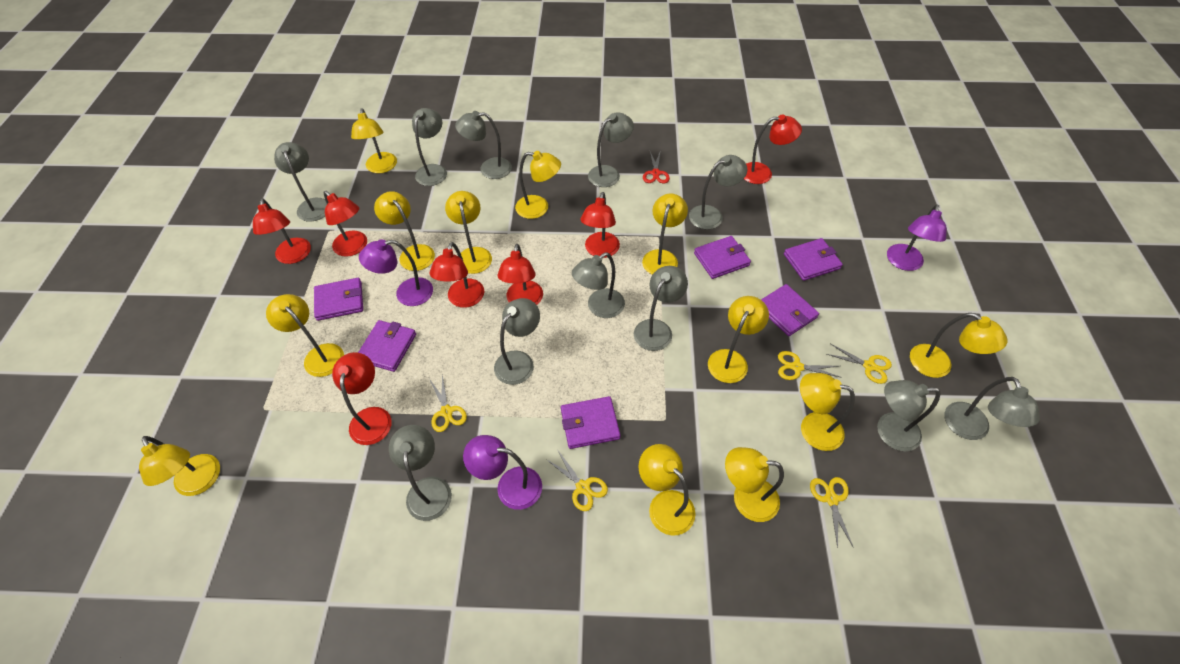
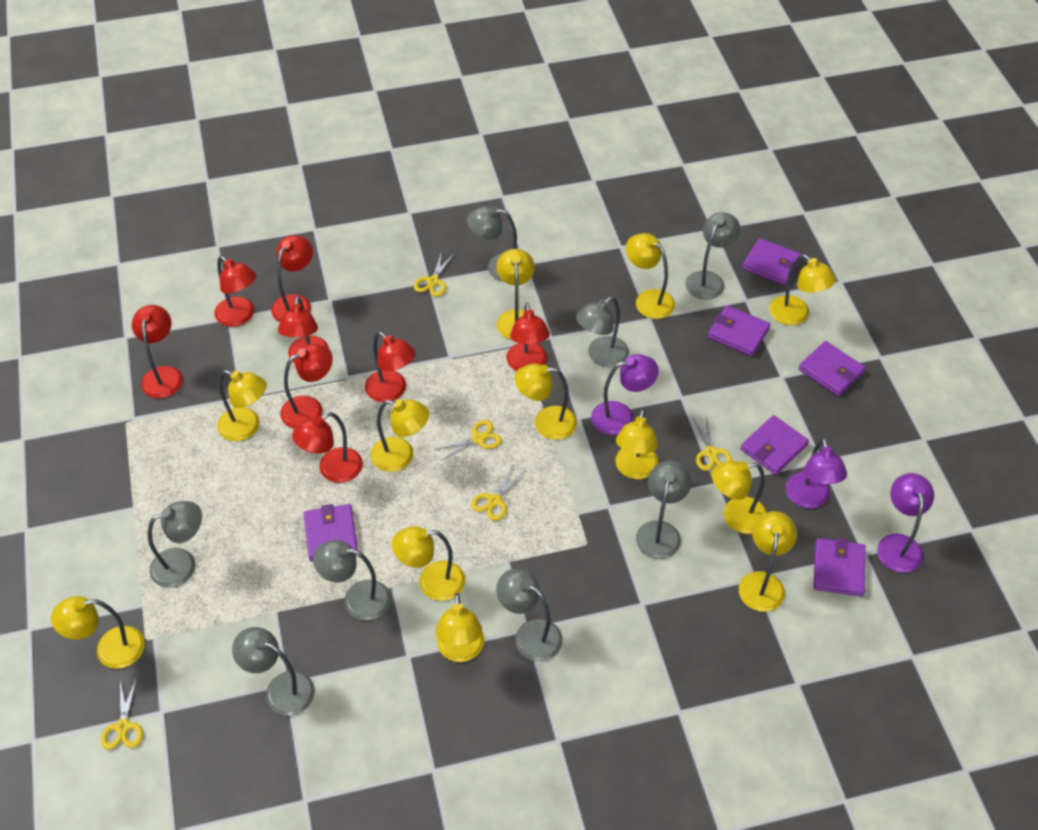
grey lamp: 11 -> 8
red lamp: 7 -> 8
red scissors: 1 -> 0

